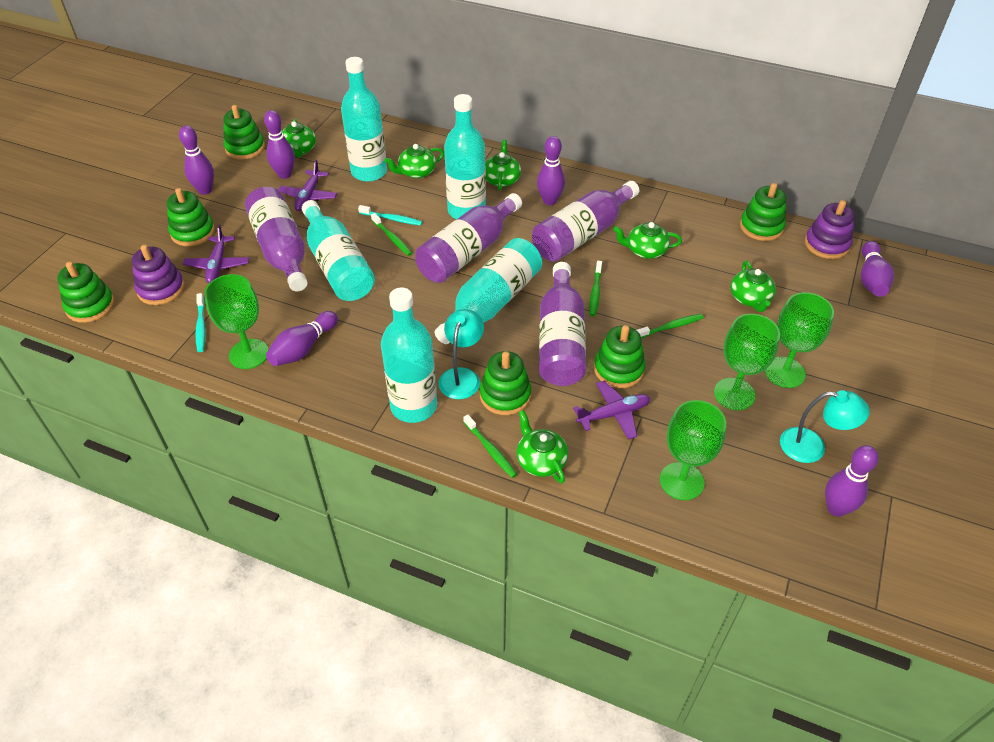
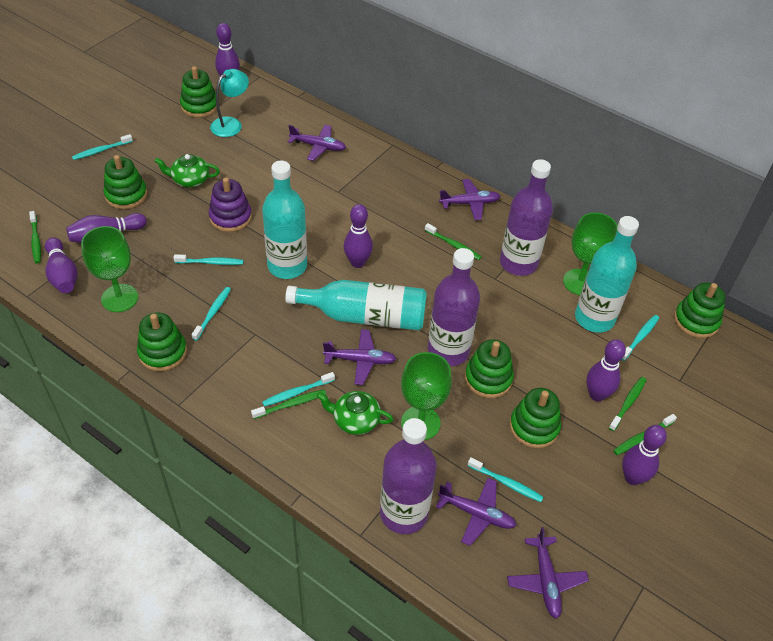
green goblet: 4 -> 3
green teapot: 6 -> 2
green toothbrush: 4 -> 5
purple bottle: 4 -> 3
purple plane: 3 -> 5
purple stacking toy: 2 -> 1
turquoise bottle: 5 -> 3
turquoise lamp: 2 -> 1
turquoise toothbrush: 2 -> 6

